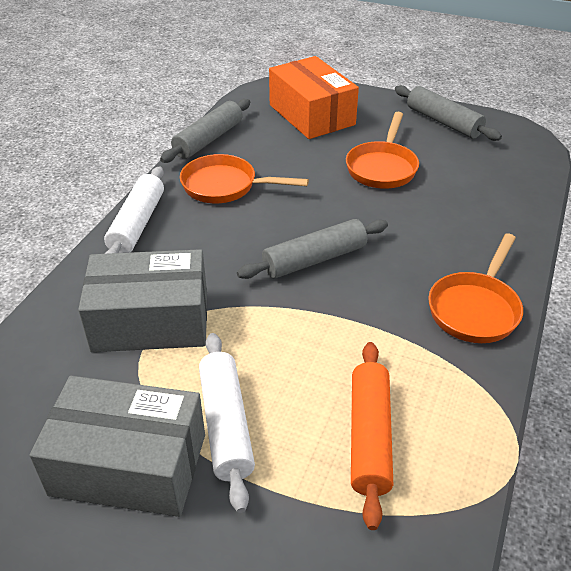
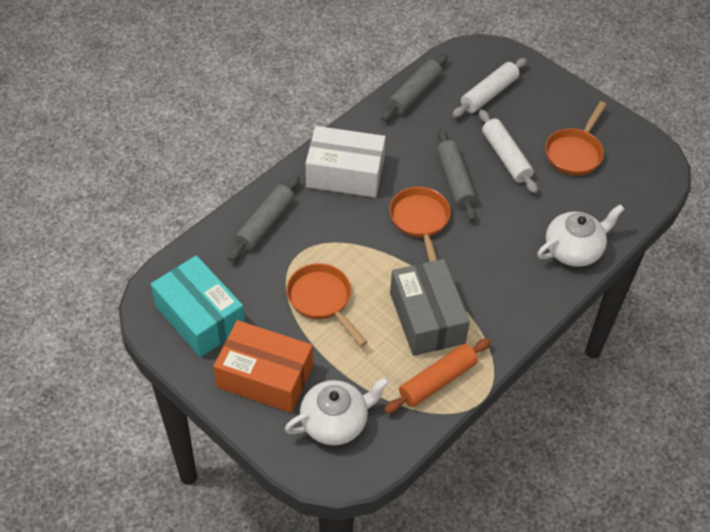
grey box: 2 -> 1
turquoise box: 0 -> 1
white box: 0 -> 1
white teapot: 0 -> 2

